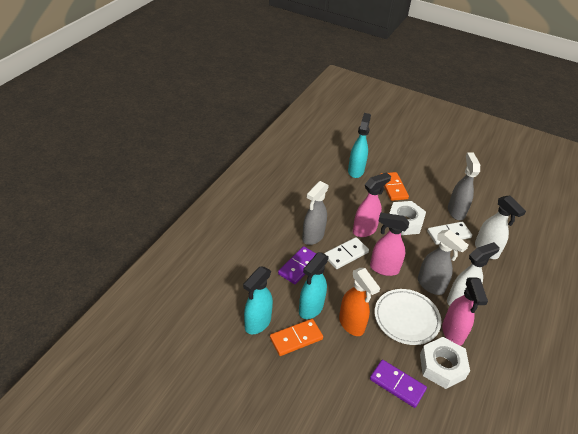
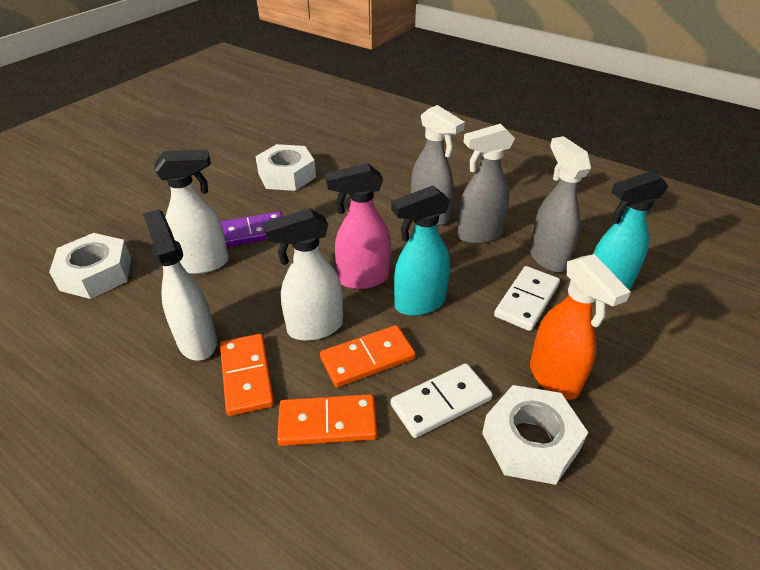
orange domino: 2 -> 3
pink spray bottle: 3 -> 1
purple domino: 2 -> 1
turquoise spray bottle: 3 -> 2
white nut: 2 -> 3
white plate: 1 -> 0
white spray bottle: 2 -> 3

